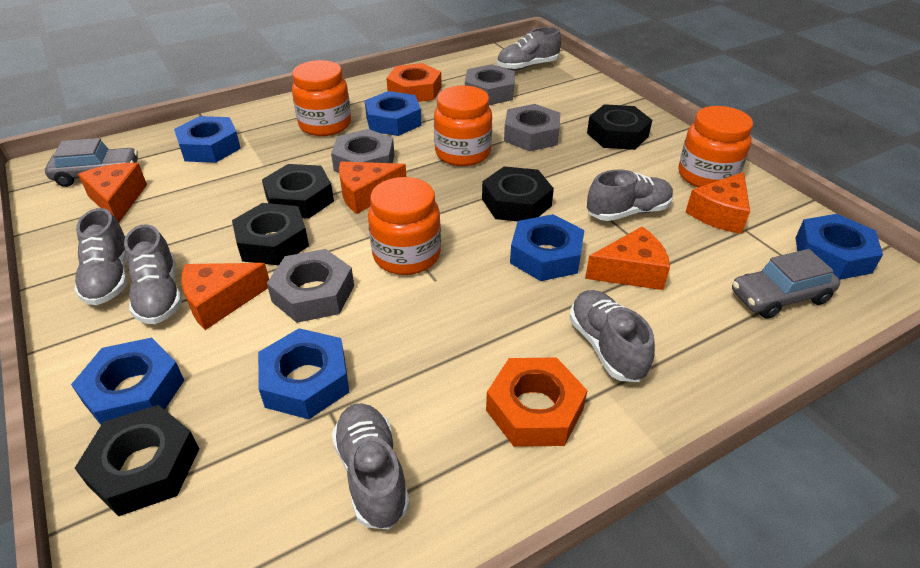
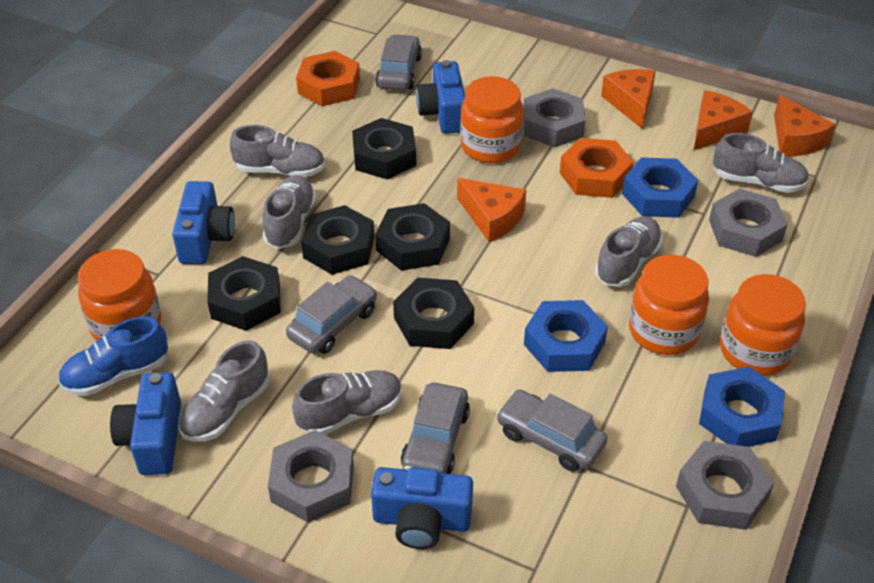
blue camera: 0 -> 4
blue nut: 6 -> 3
blue shoe: 0 -> 1
grey car: 2 -> 4
orange cheese: 5 -> 4

